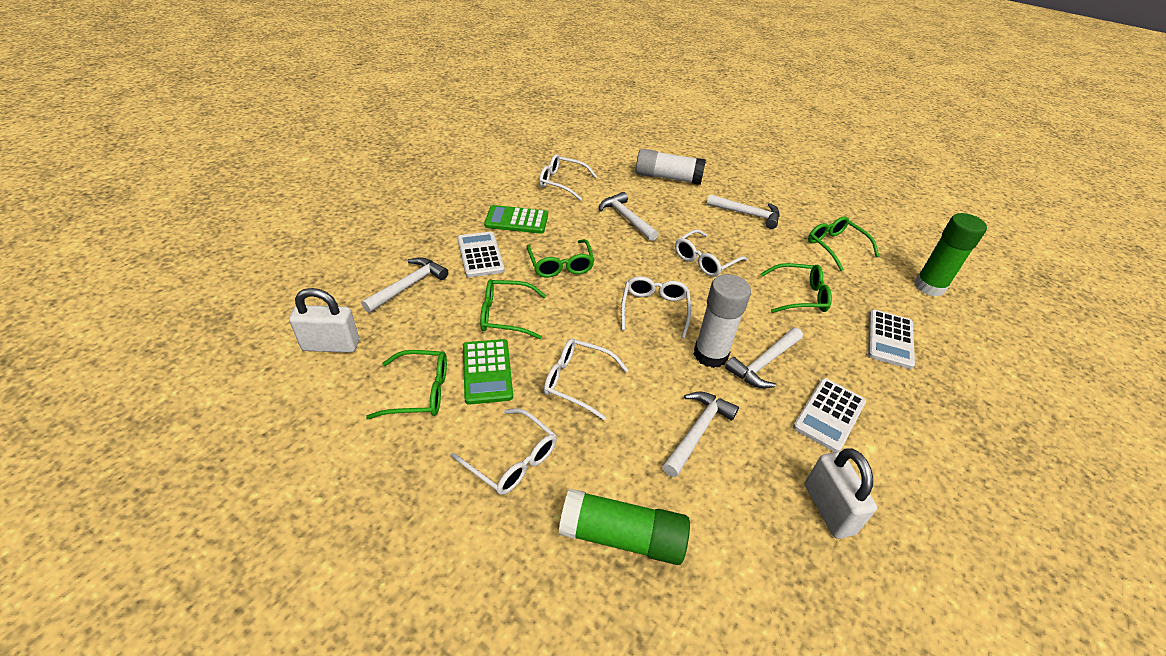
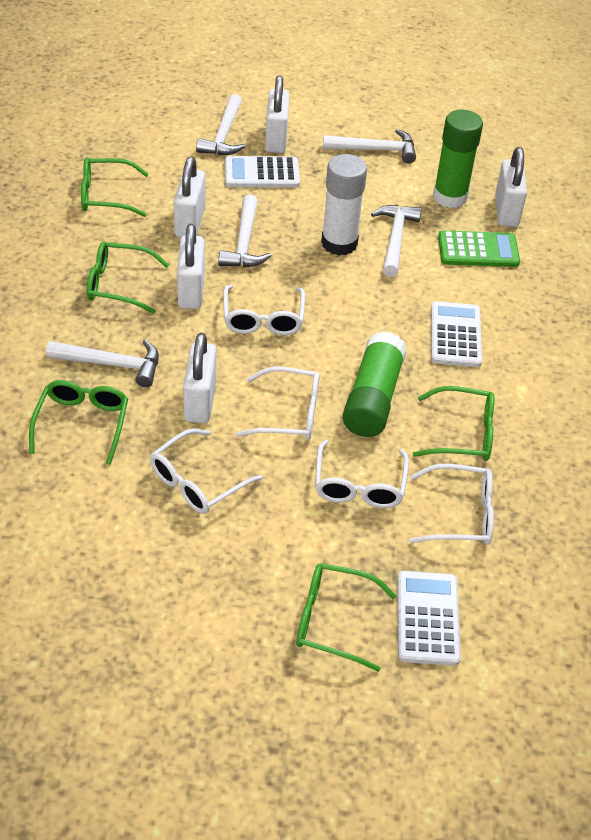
green calculator: 2 -> 1
white glue stick: 2 -> 1
white padlock: 2 -> 5

